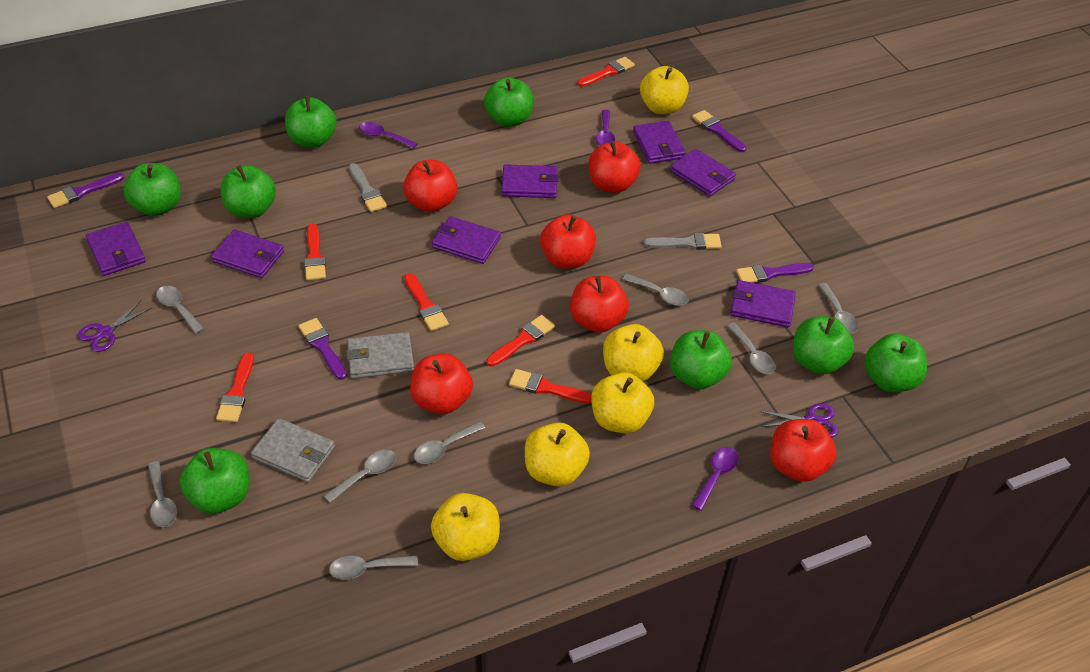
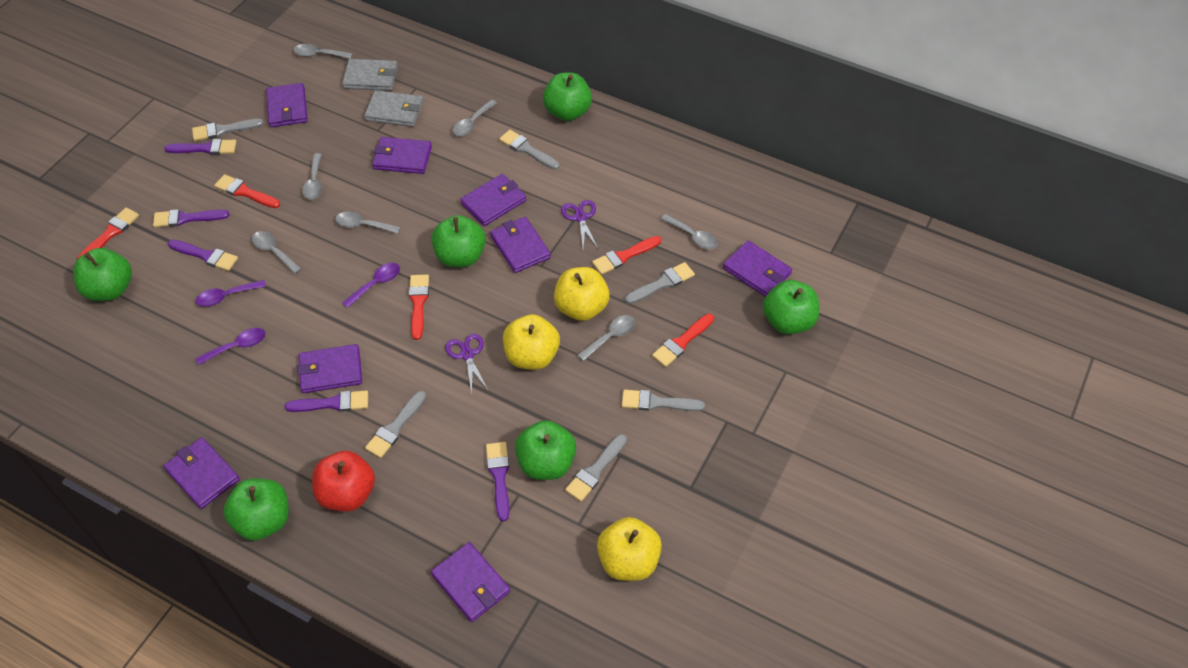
green apple: 8 -> 6
grey brush: 2 -> 6
grey spoon: 8 -> 7
purple brush: 4 -> 5
purple wallet: 7 -> 8
red apple: 6 -> 1
red brush: 6 -> 5
yellow apple: 5 -> 3

